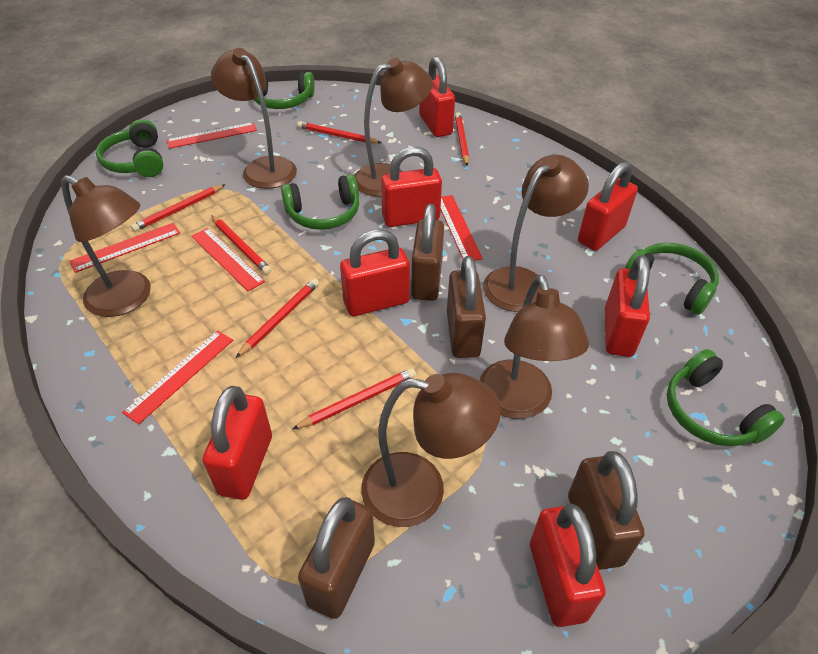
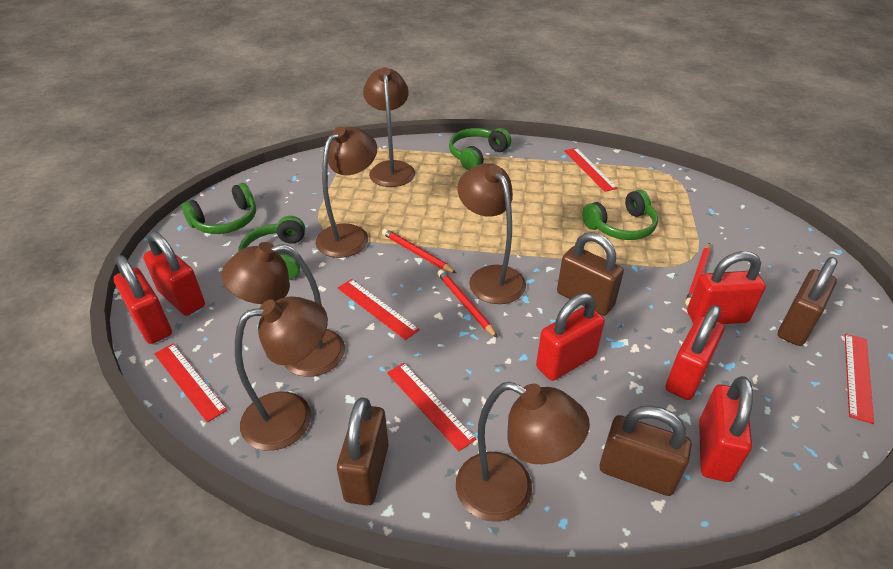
green headphones: 5 -> 4
red padlock: 7 -> 6
red pencil: 6 -> 3

